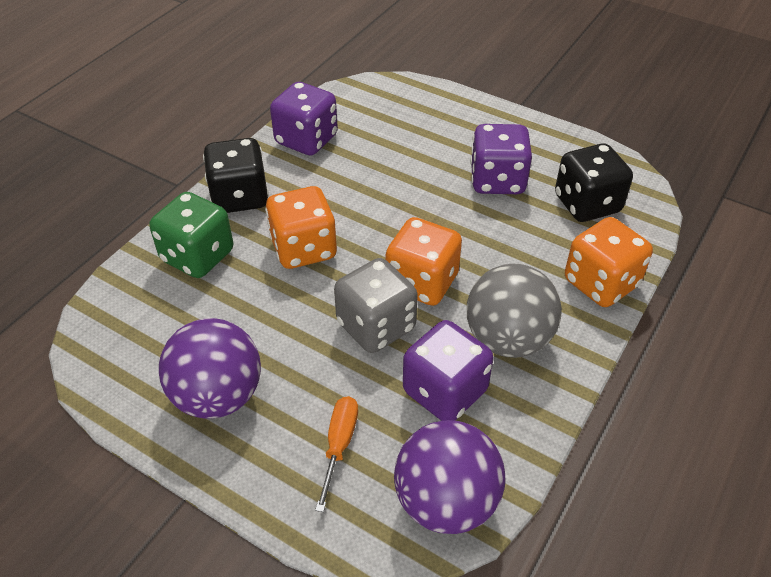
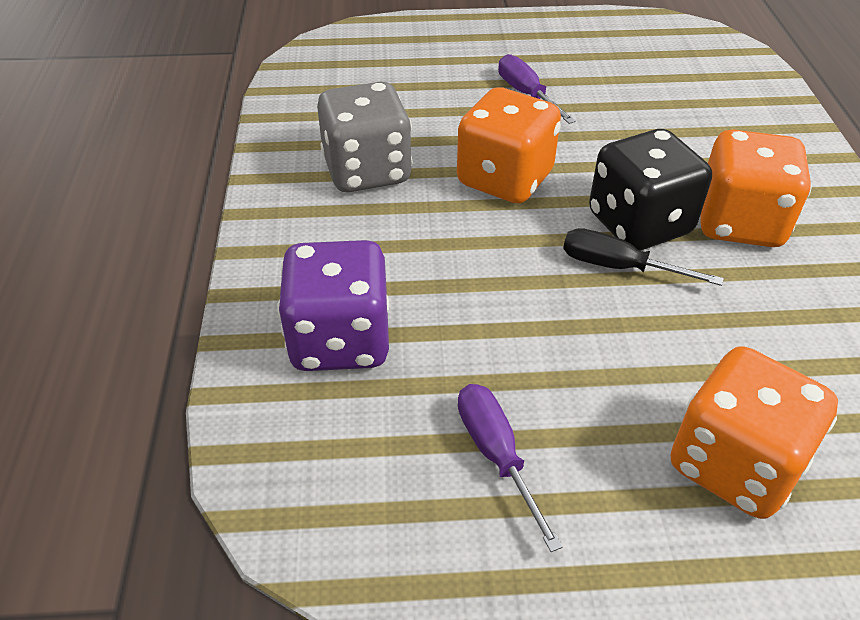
black dice: 2 -> 1
black screwdriver: 0 -> 1
green dice: 1 -> 0
grey ball: 1 -> 0
orange screwdriver: 1 -> 0
purple ball: 2 -> 0
purple dice: 3 -> 1
purple screwdriver: 0 -> 2

